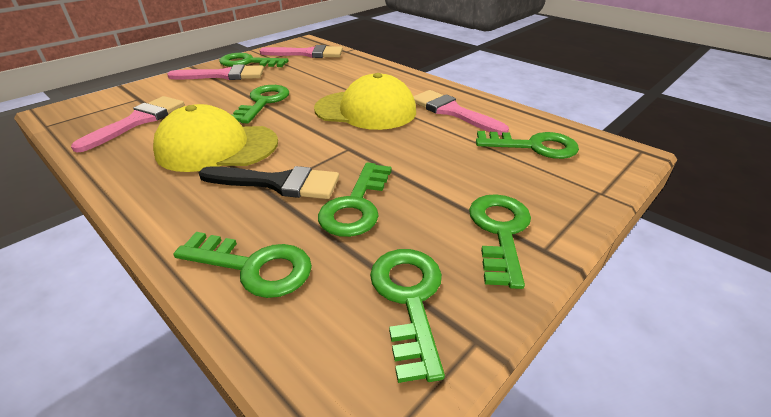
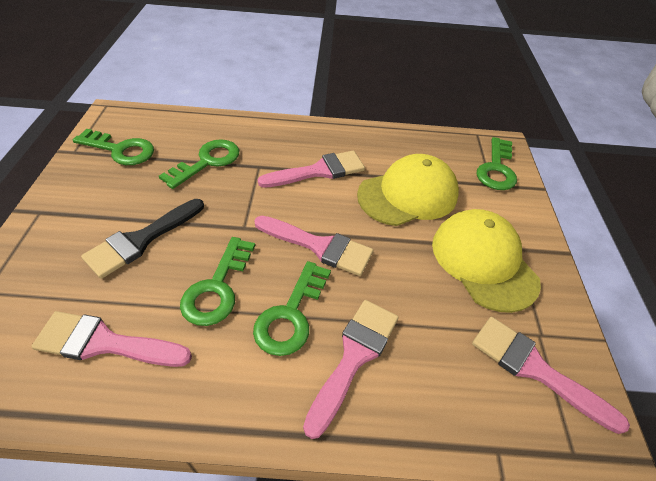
green key: 7 -> 5
pink brush: 4 -> 5

